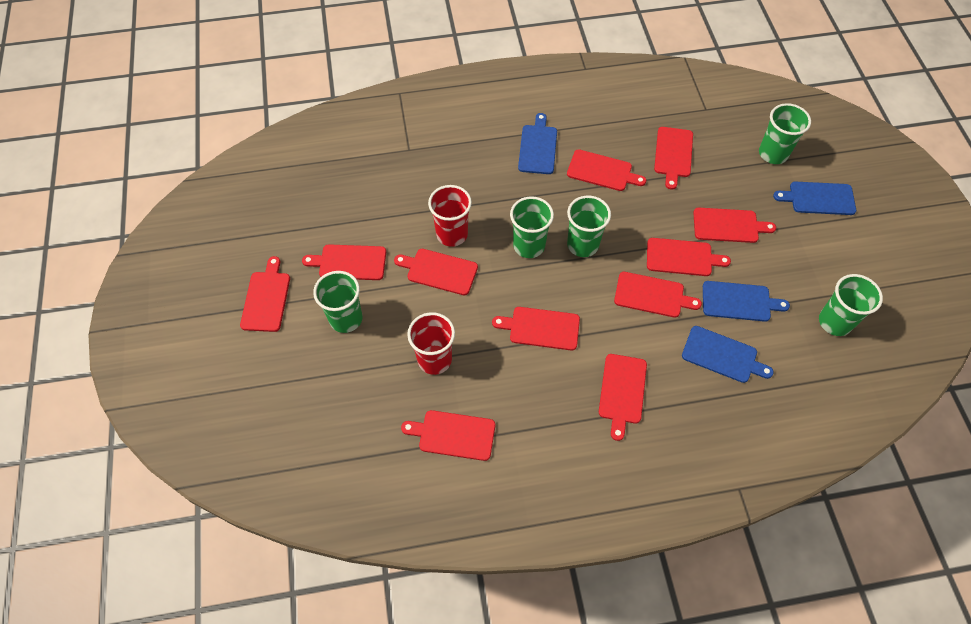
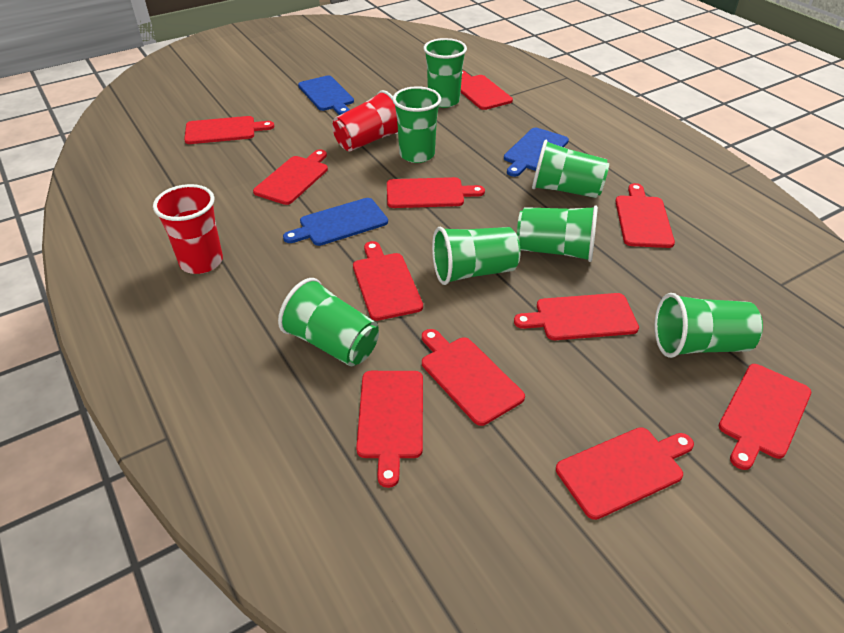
blue cutting board: 4 -> 3
green cup: 5 -> 7

